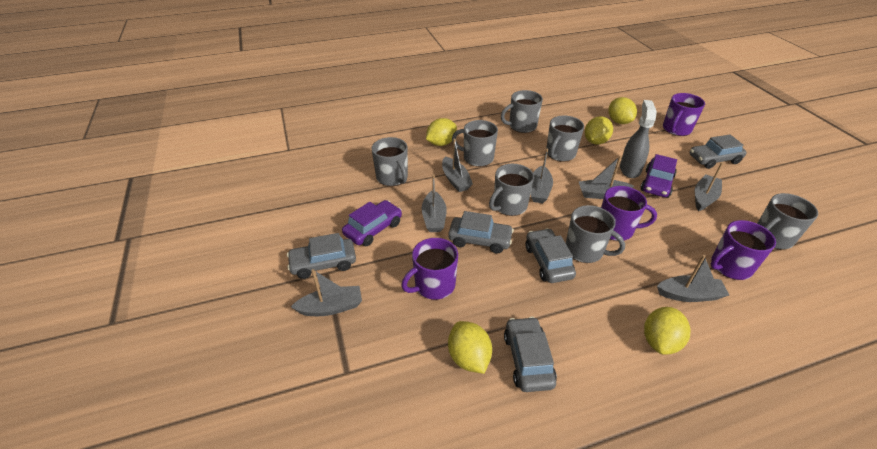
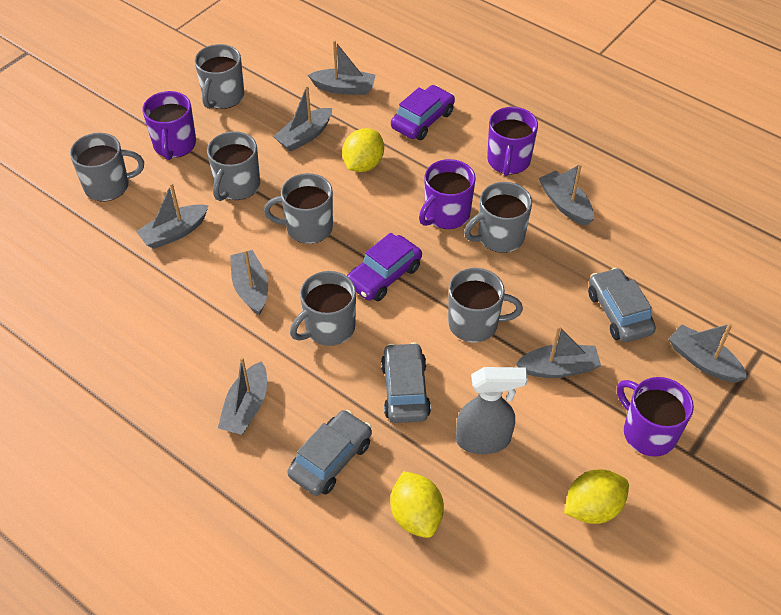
grey boat: 7 -> 8
grey car: 5 -> 3
yellow lemon: 5 -> 3

